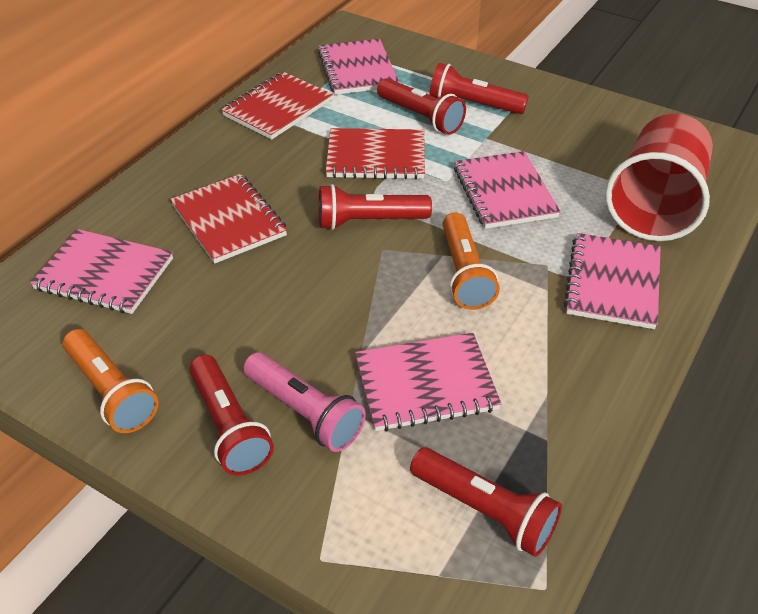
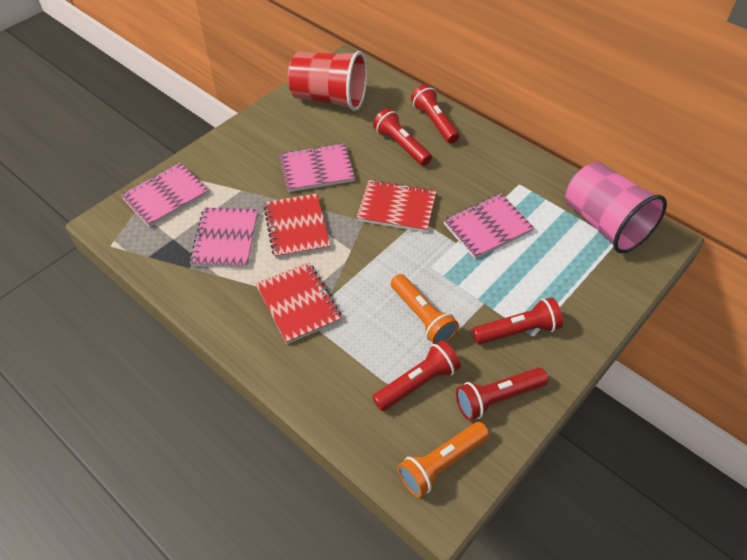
pink cup: 0 -> 1
pink flashlight: 1 -> 0
pink notebook: 5 -> 4

